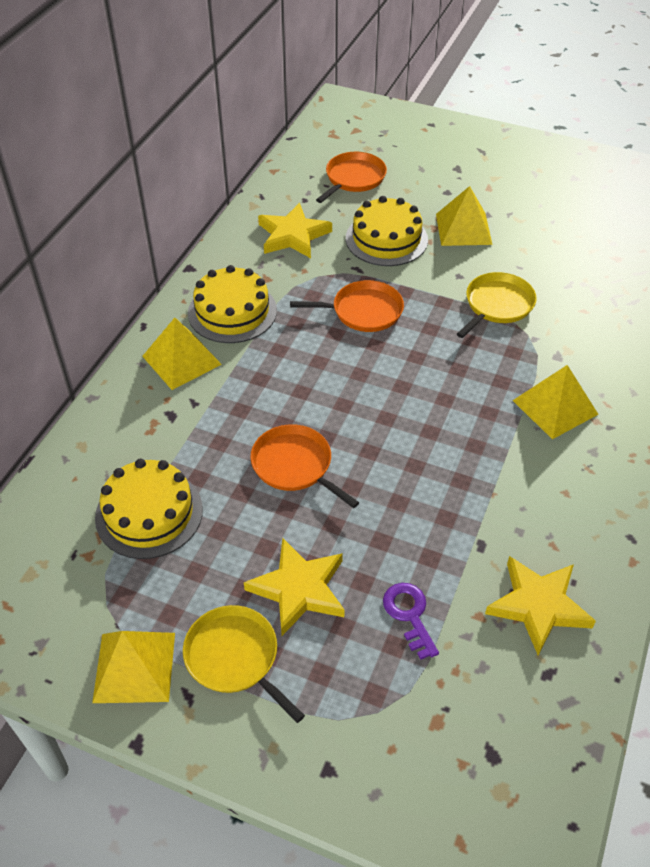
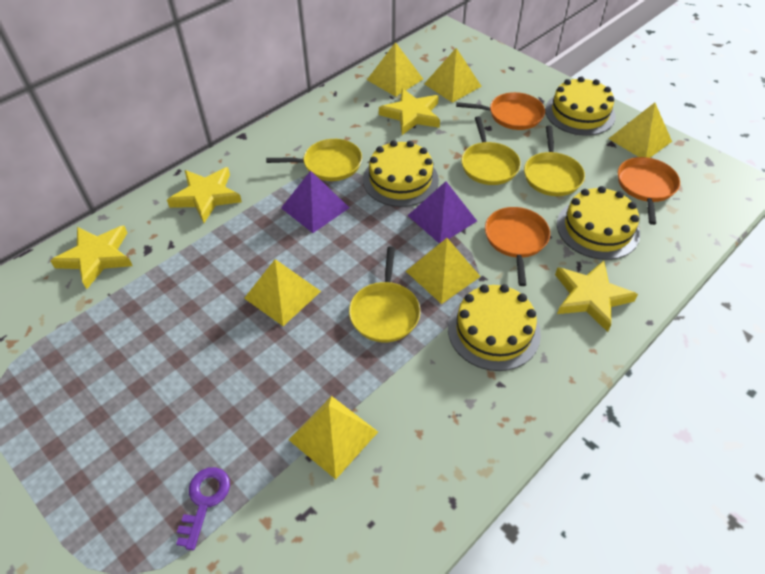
purple pyramid: 0 -> 2
yellow cake: 3 -> 4
yellow pan: 2 -> 4
yellow pyramid: 4 -> 6
yellow star: 3 -> 4

